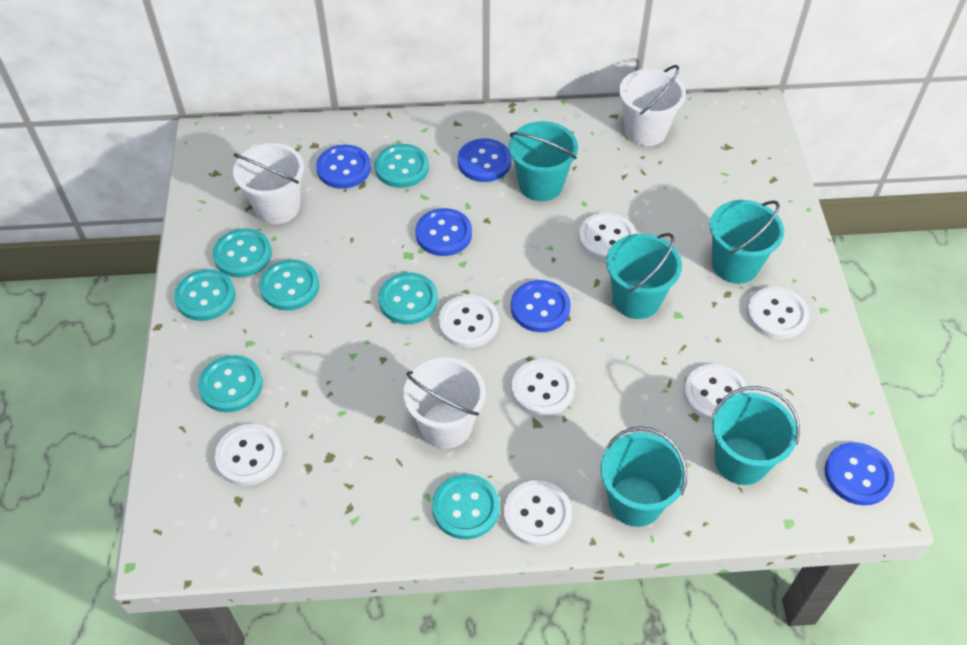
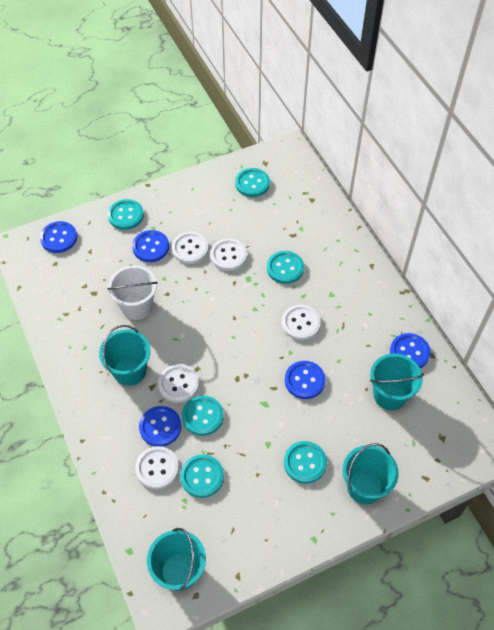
turquoise bucket: 5 -> 4
turquoise button: 7 -> 6
white bucket: 3 -> 1
white button: 7 -> 5

